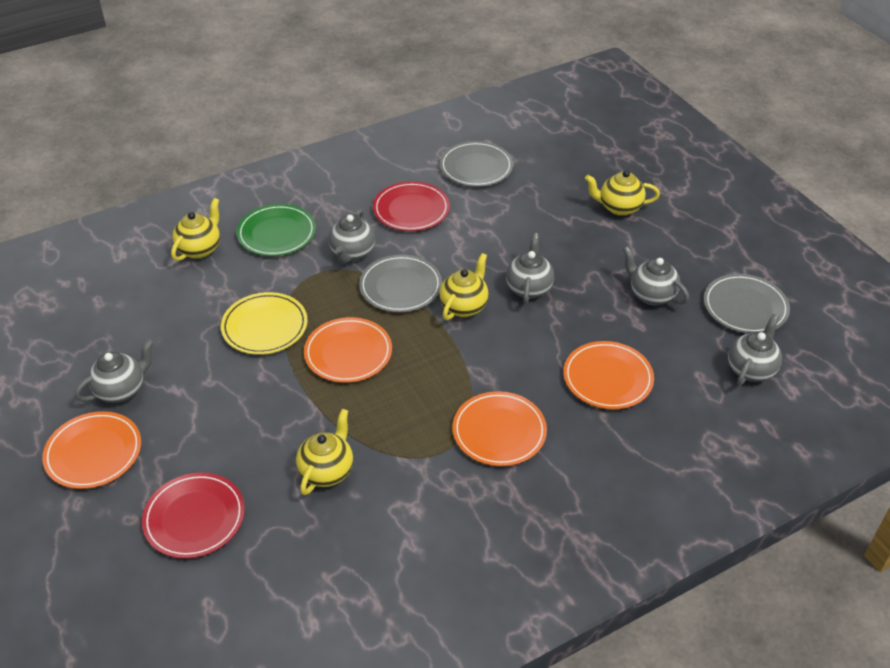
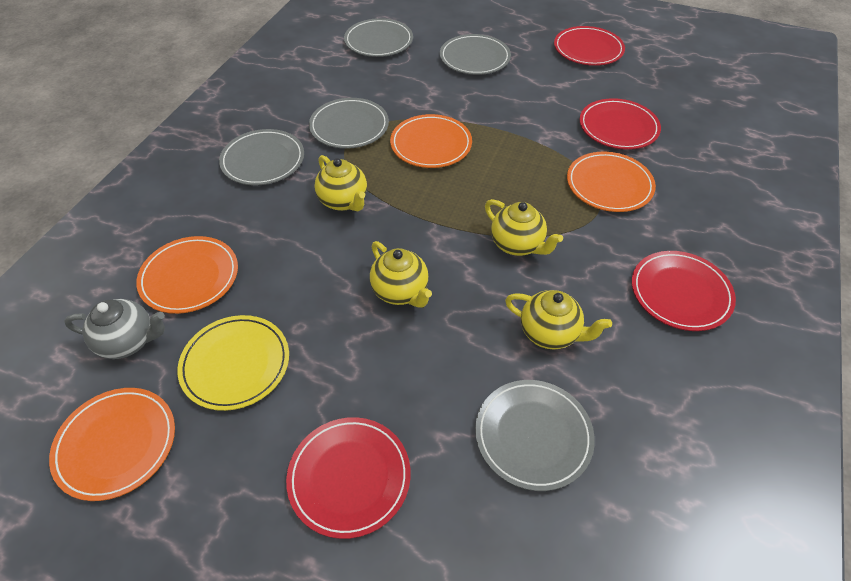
green plate: 1 -> 0
grey plate: 3 -> 5
grey teapot: 5 -> 1
red plate: 2 -> 4

